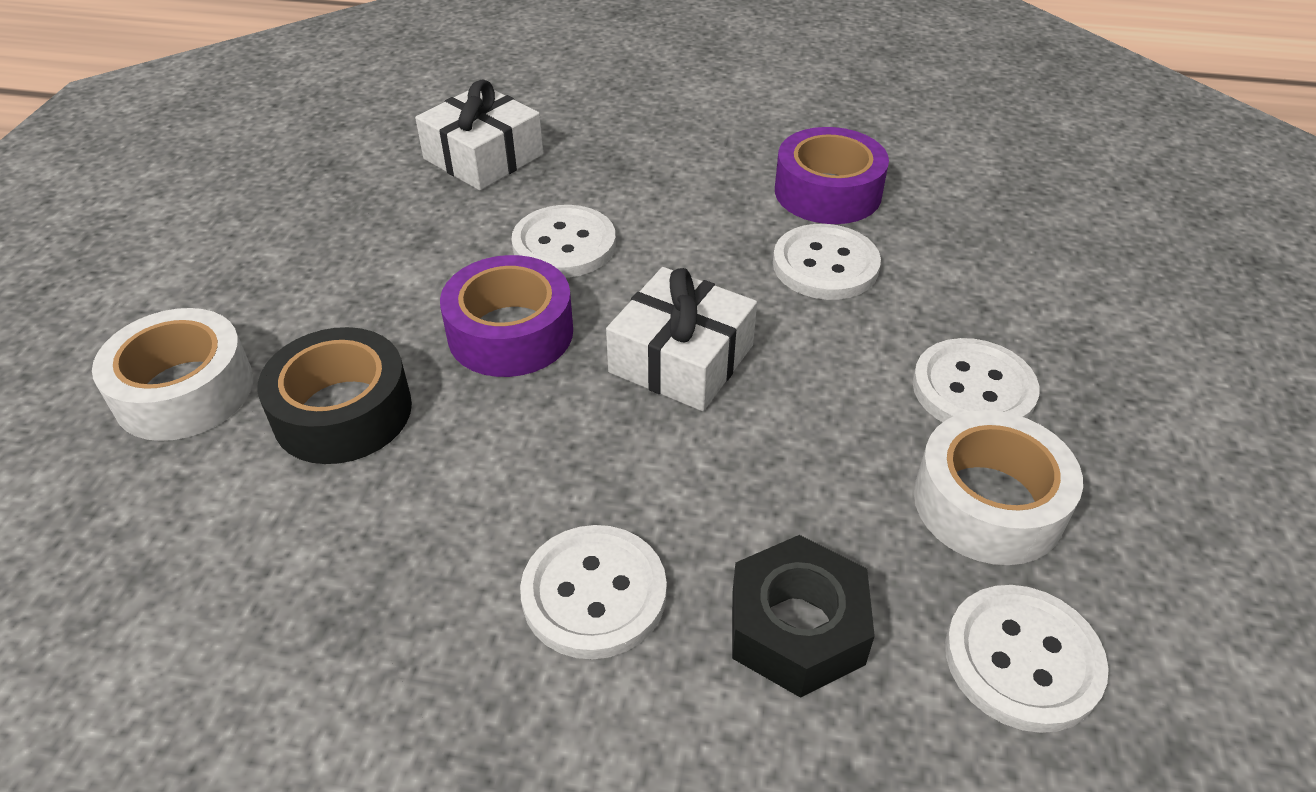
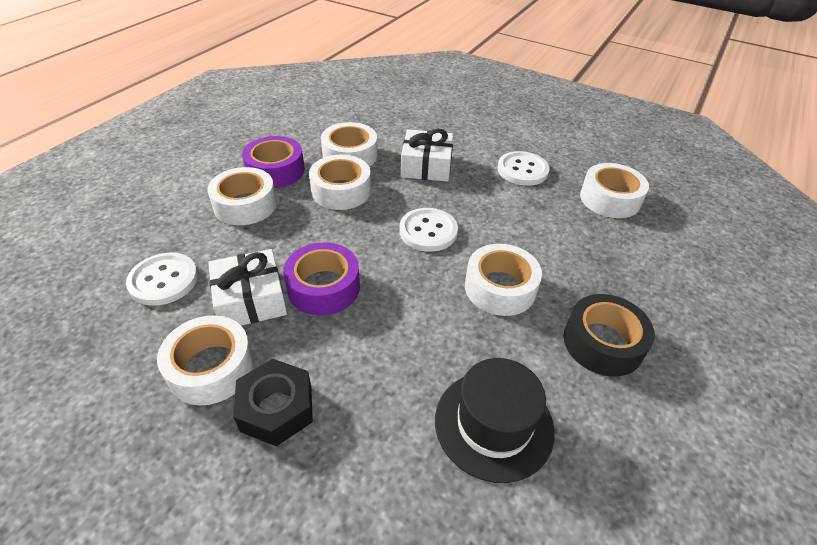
black hat: 0 -> 1
white button: 5 -> 3
white tape: 2 -> 6

